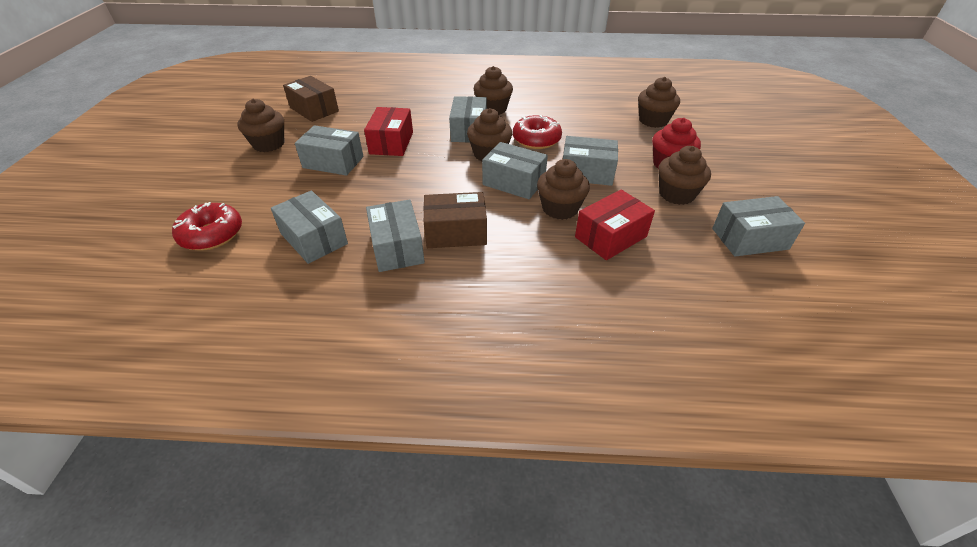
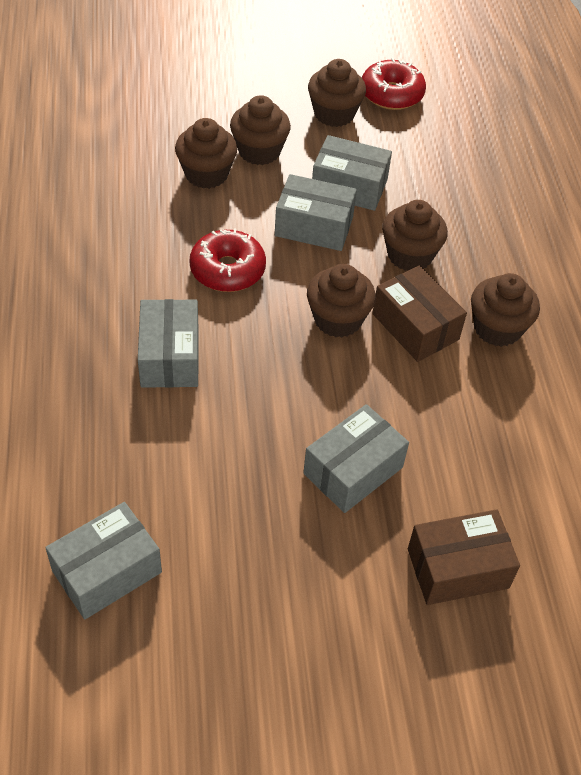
grey box: 7 -> 5
red box: 2 -> 0
red cupcake: 1 -> 0

